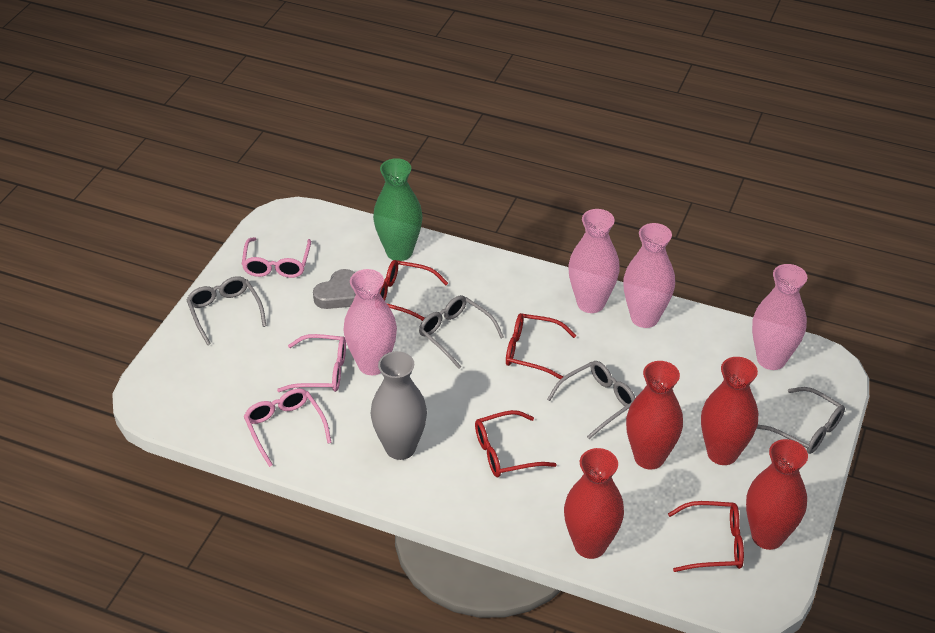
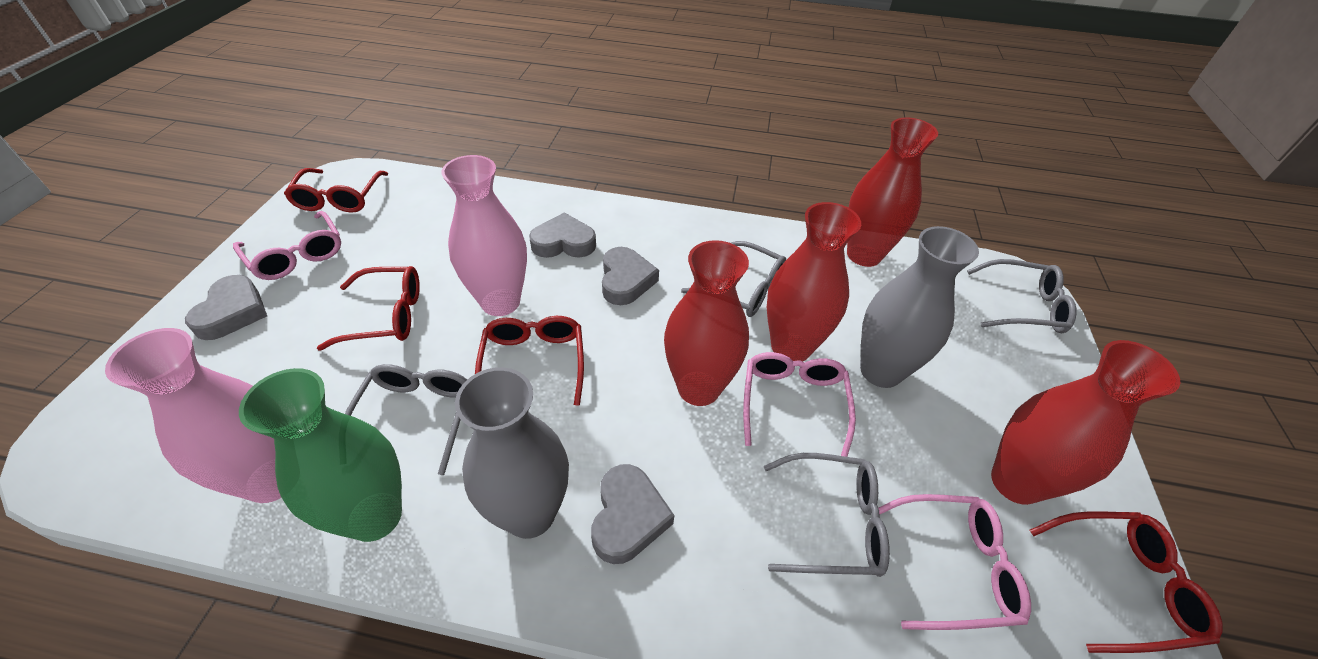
grey heart: 1 -> 4
grey vase: 1 -> 2
pink vase: 4 -> 2

